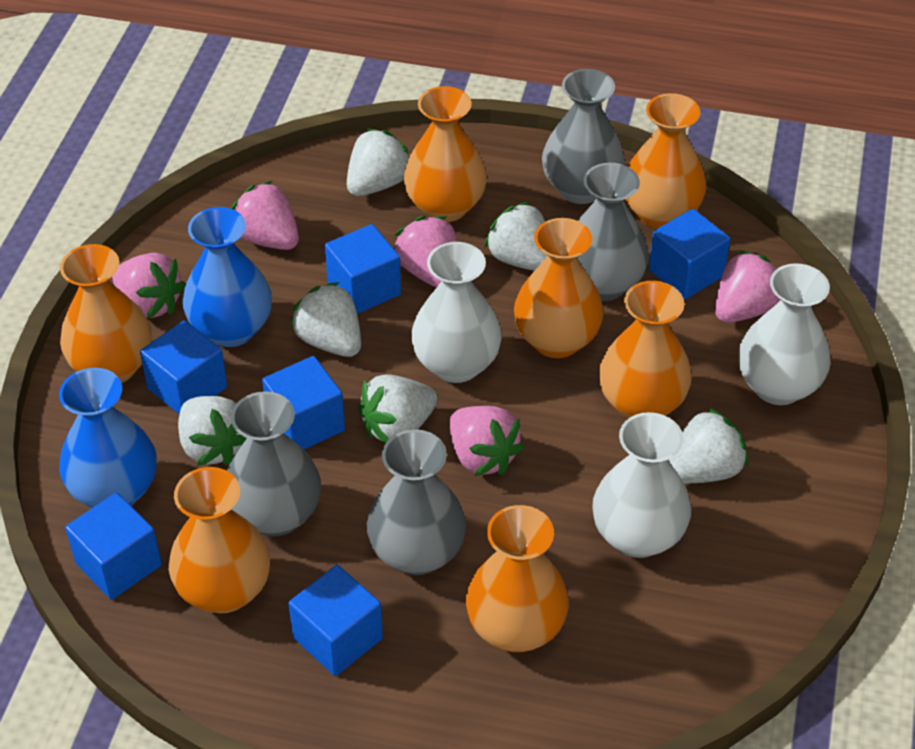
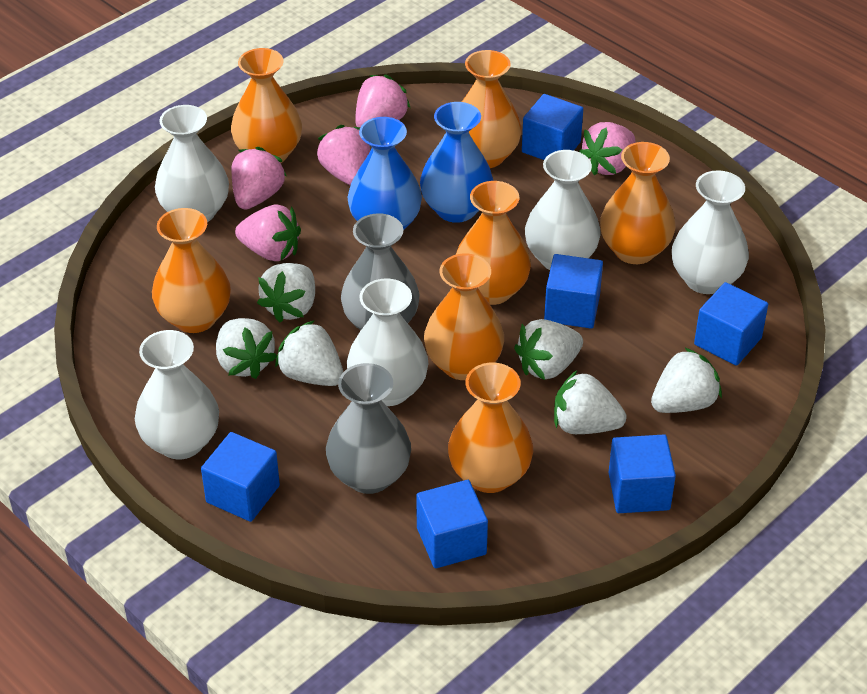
grey vase: 4 -> 2
white vase: 3 -> 5

